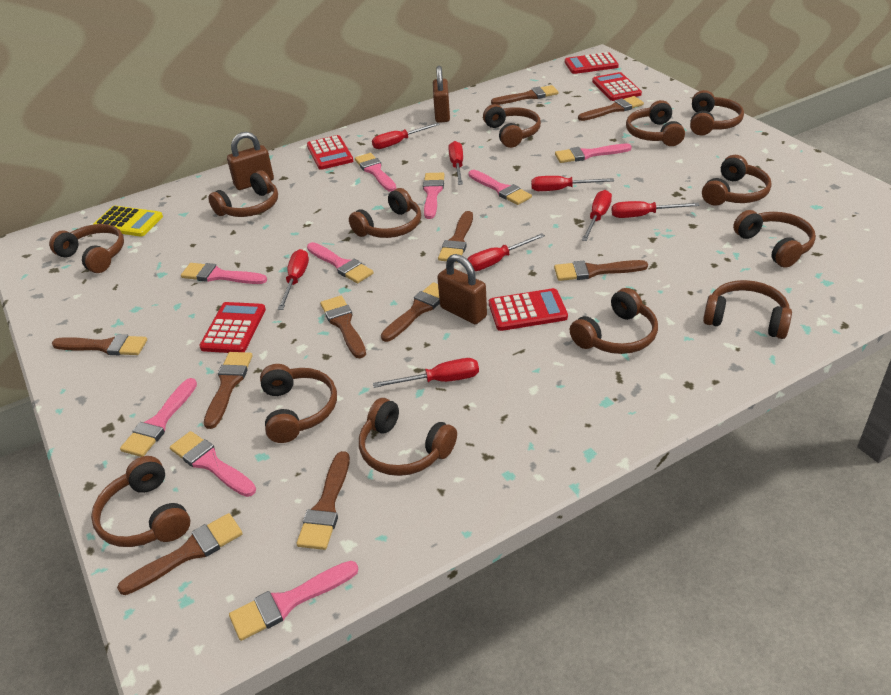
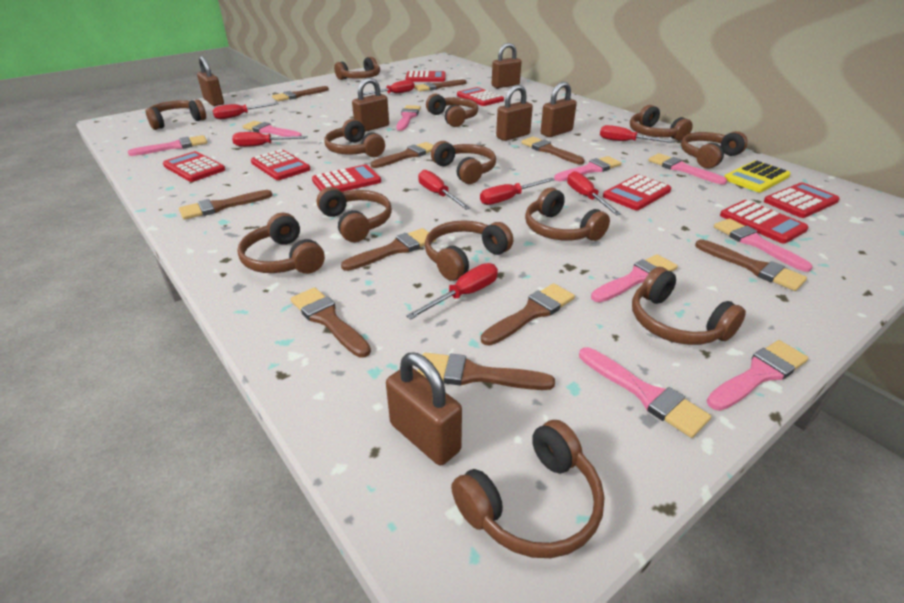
brown padlock: 3 -> 6
red calculator: 5 -> 8

